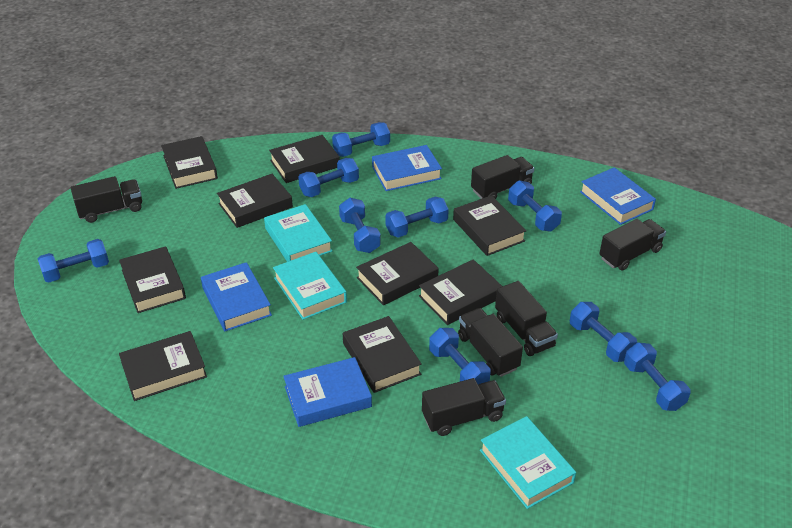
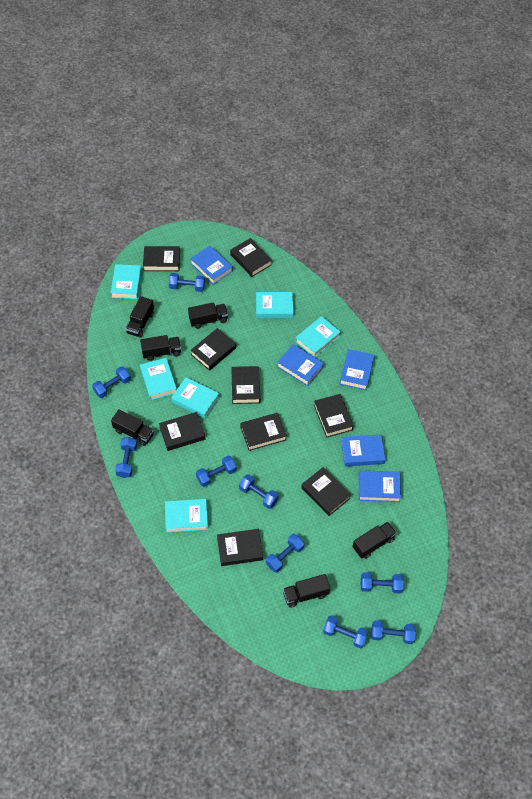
blue book: 4 -> 5
turquoise book: 3 -> 6

